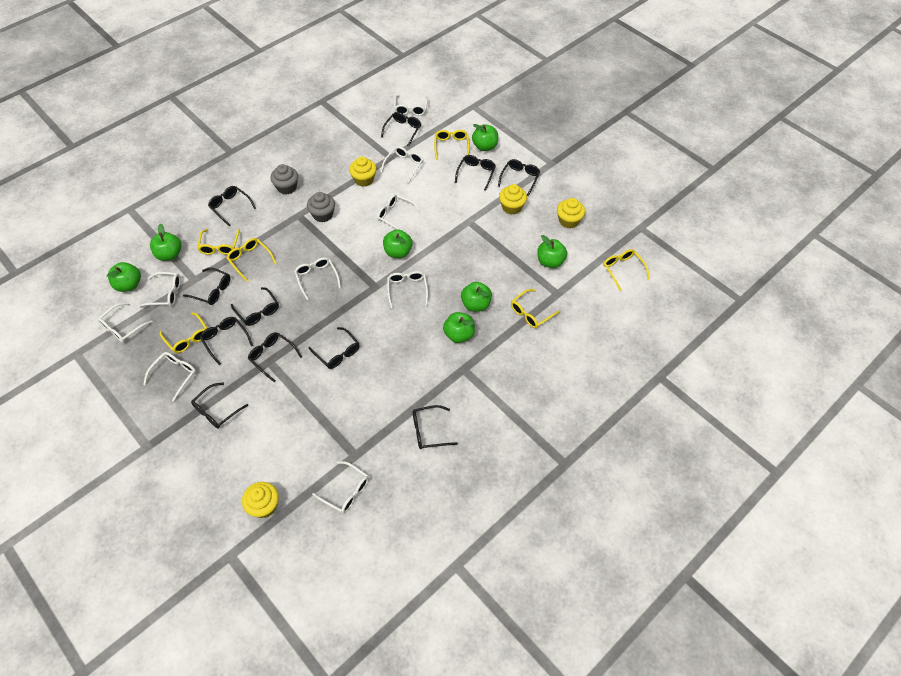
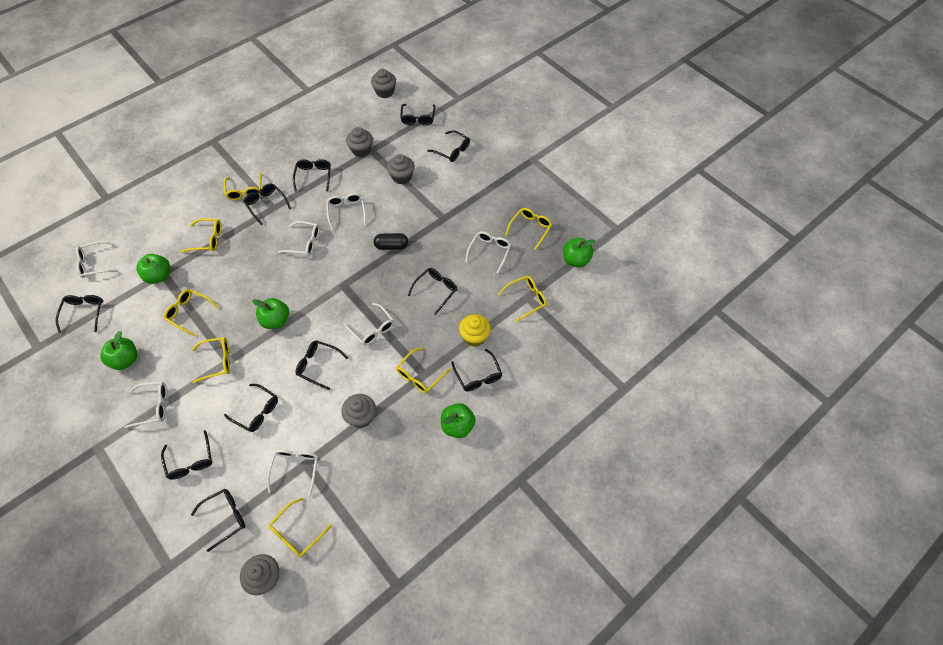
black capsule: 0 -> 1
green apple: 7 -> 5
grey cupcake: 2 -> 5
white glasses: 9 -> 7
yellow cupcake: 4 -> 1
yellow glasses: 6 -> 8

